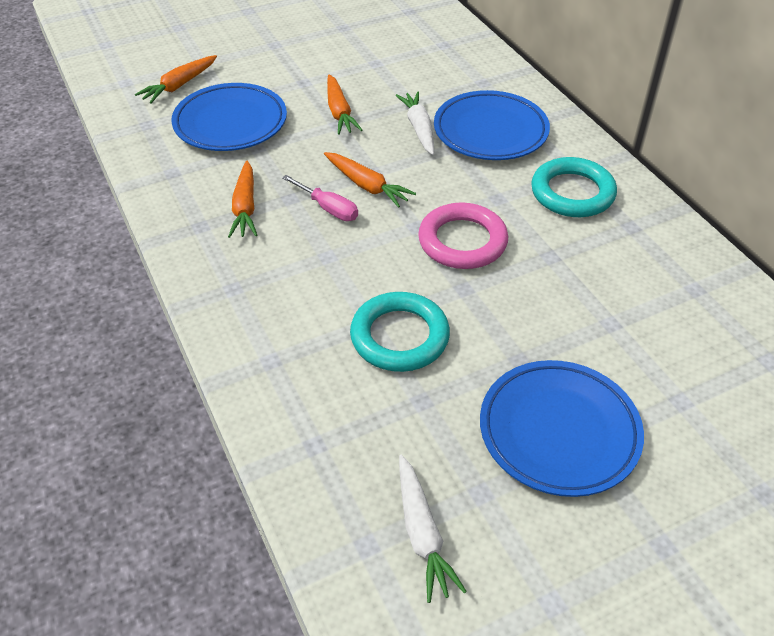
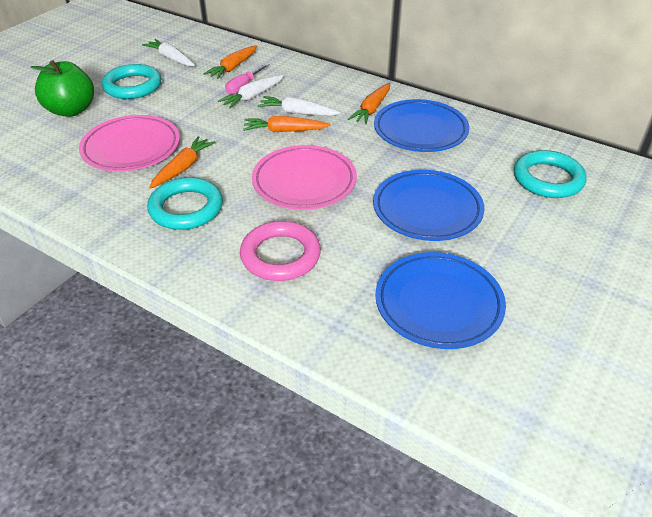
green apple: 0 -> 1
pink plate: 0 -> 2
turquoise ring: 2 -> 3
white carrot: 2 -> 3

